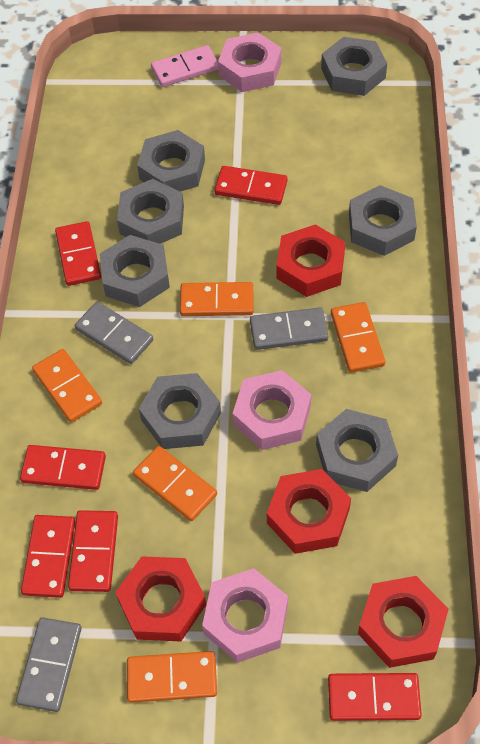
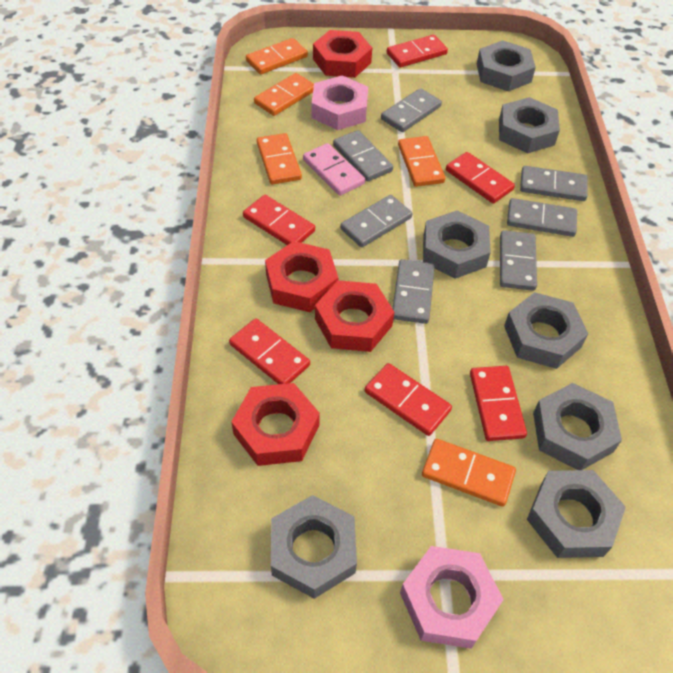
grey domino: 3 -> 7
pink nut: 3 -> 2

